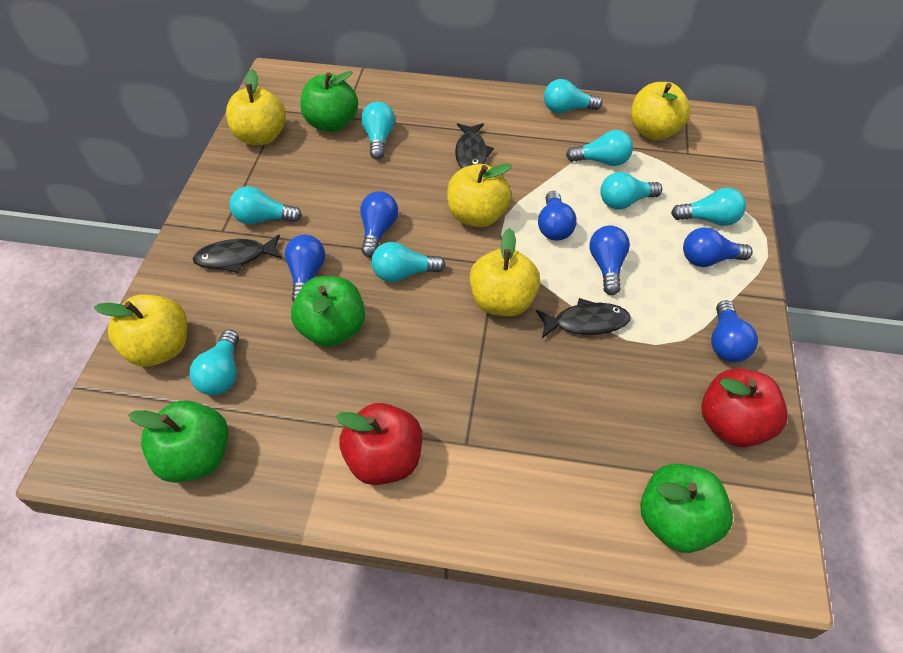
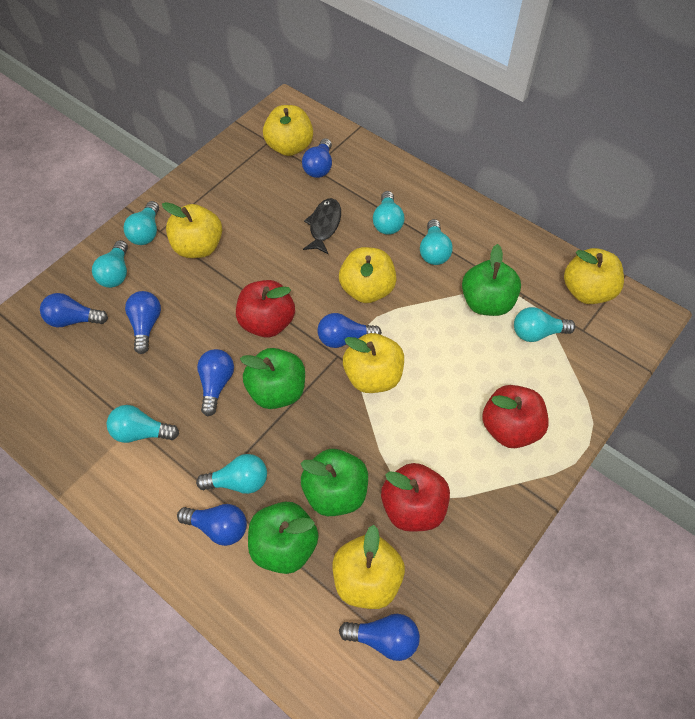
black fish: 3 -> 1
blue light bulb: 6 -> 7
red apple: 2 -> 3
turquoise light bulb: 8 -> 7
yellow apple: 5 -> 6

